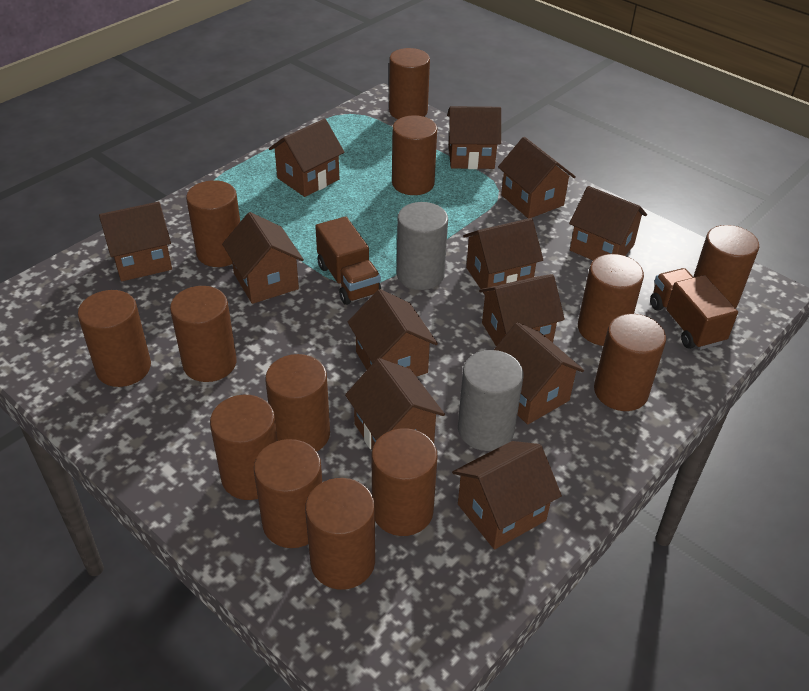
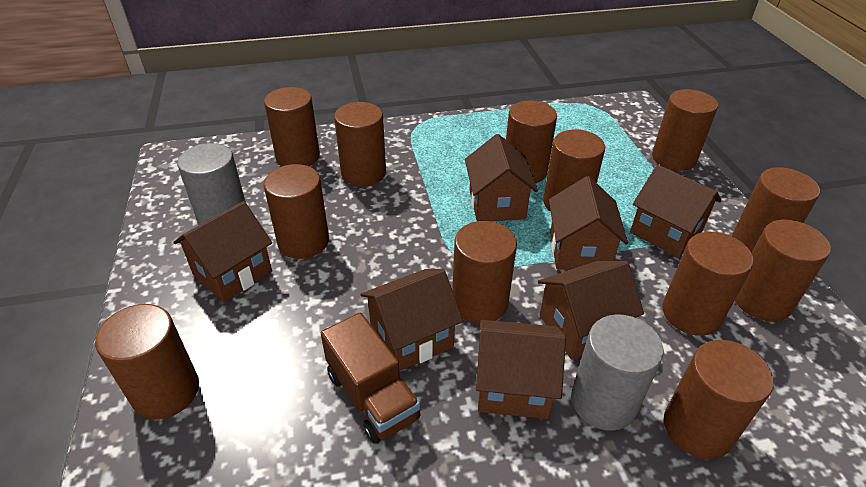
brown cylinder: 13 -> 12
brown house: 12 -> 7
brown truck: 2 -> 1

